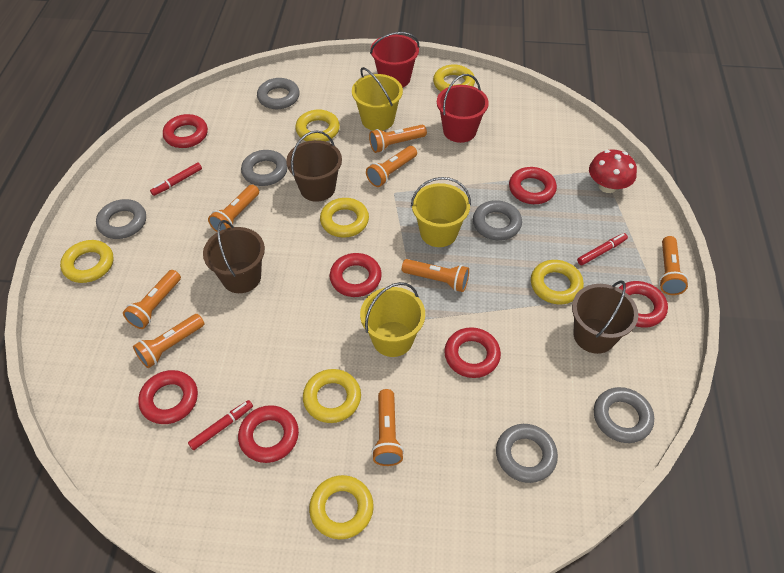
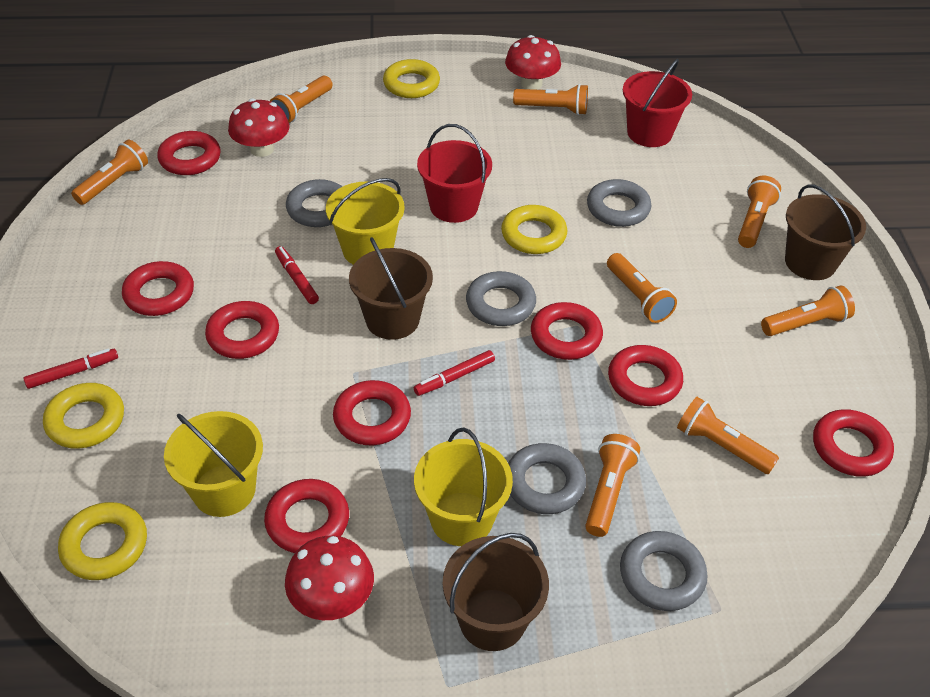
grey ring: 6 -> 5
red mushroom: 1 -> 3
red ring: 7 -> 8
yellow ring: 7 -> 4

